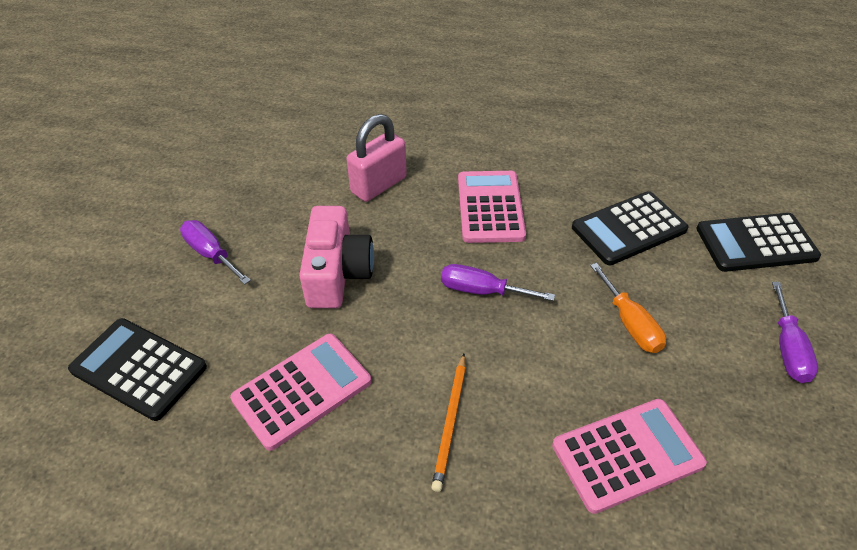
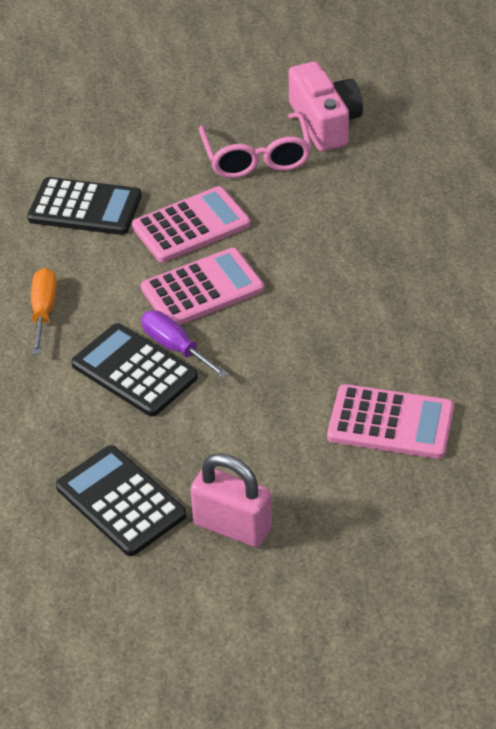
orange pencil: 1 -> 0
pink glasses: 0 -> 1
purple screwdriver: 3 -> 1

